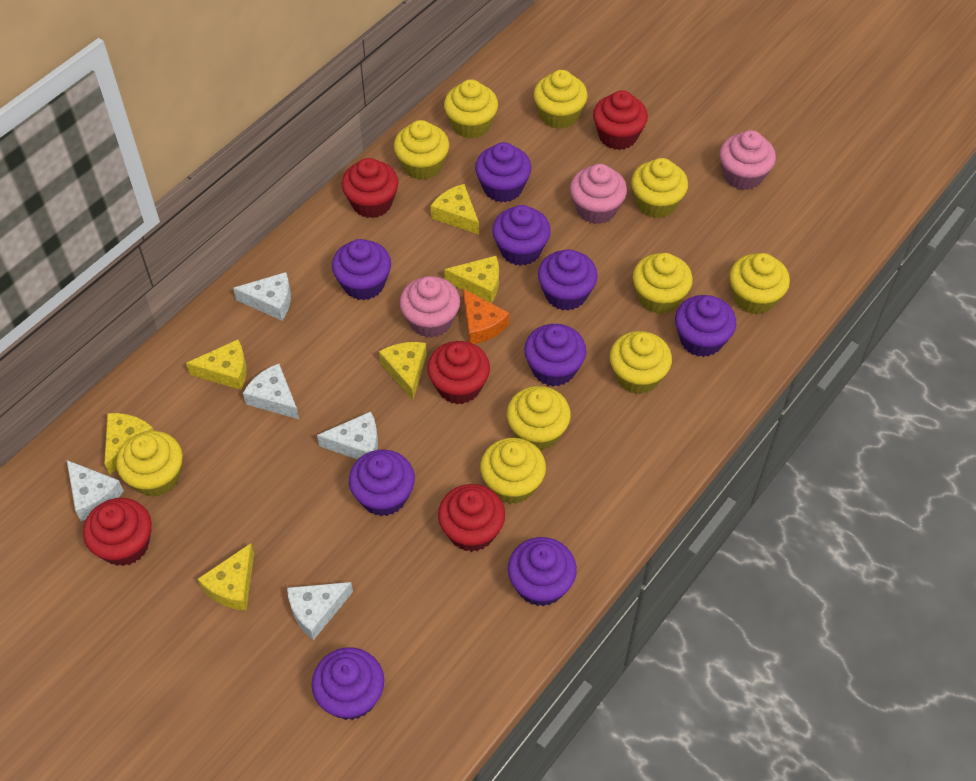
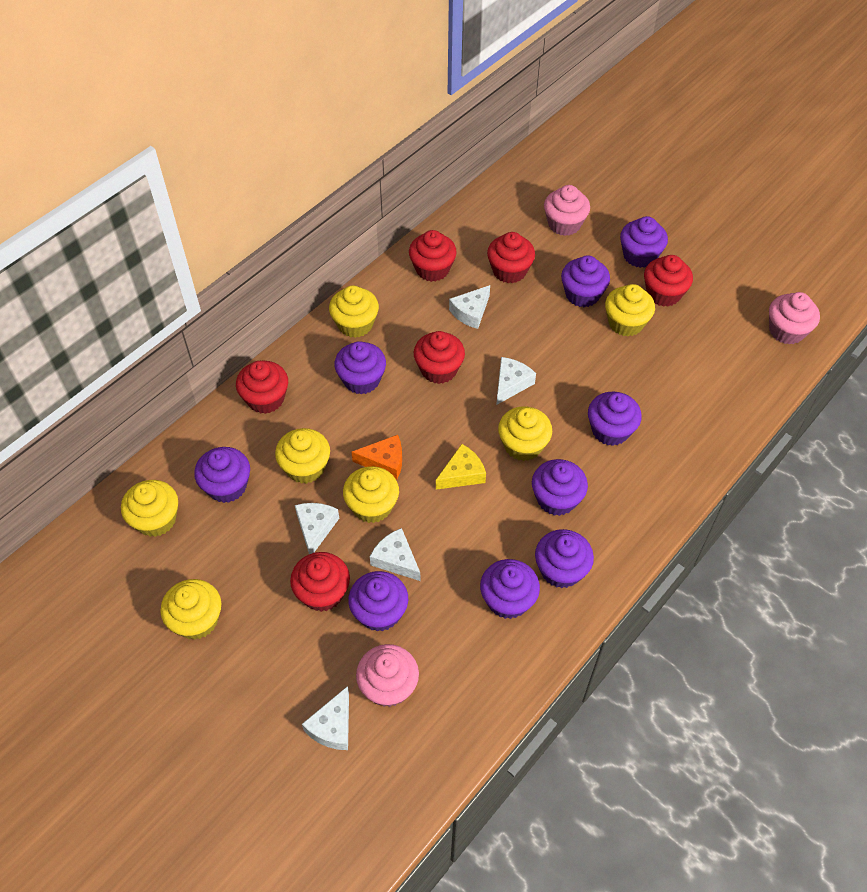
red cupcake: 5 -> 6
yellow cheese: 6 -> 1
yellow cupcake: 10 -> 7

